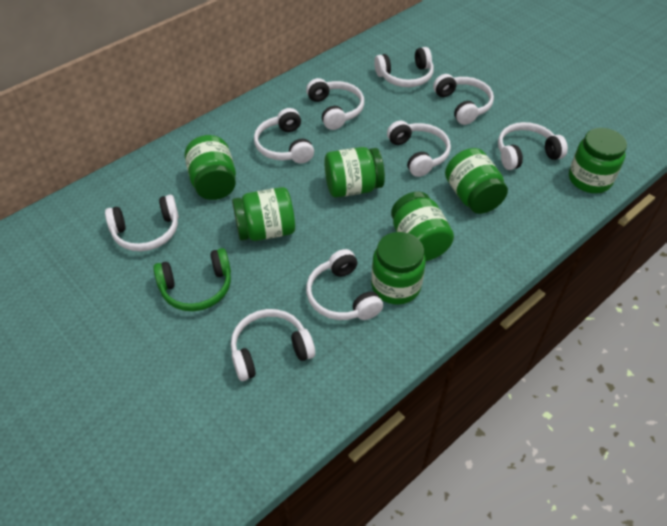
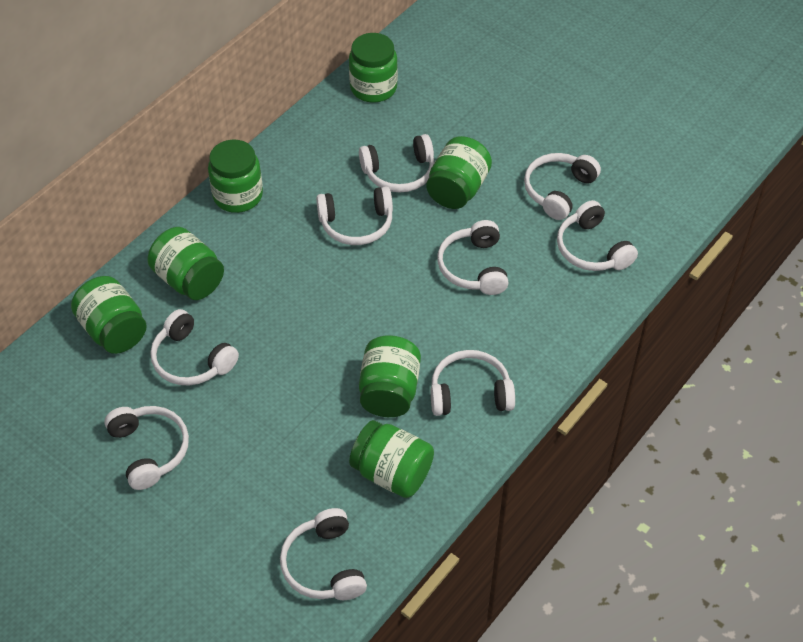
green headphones: 1 -> 0

